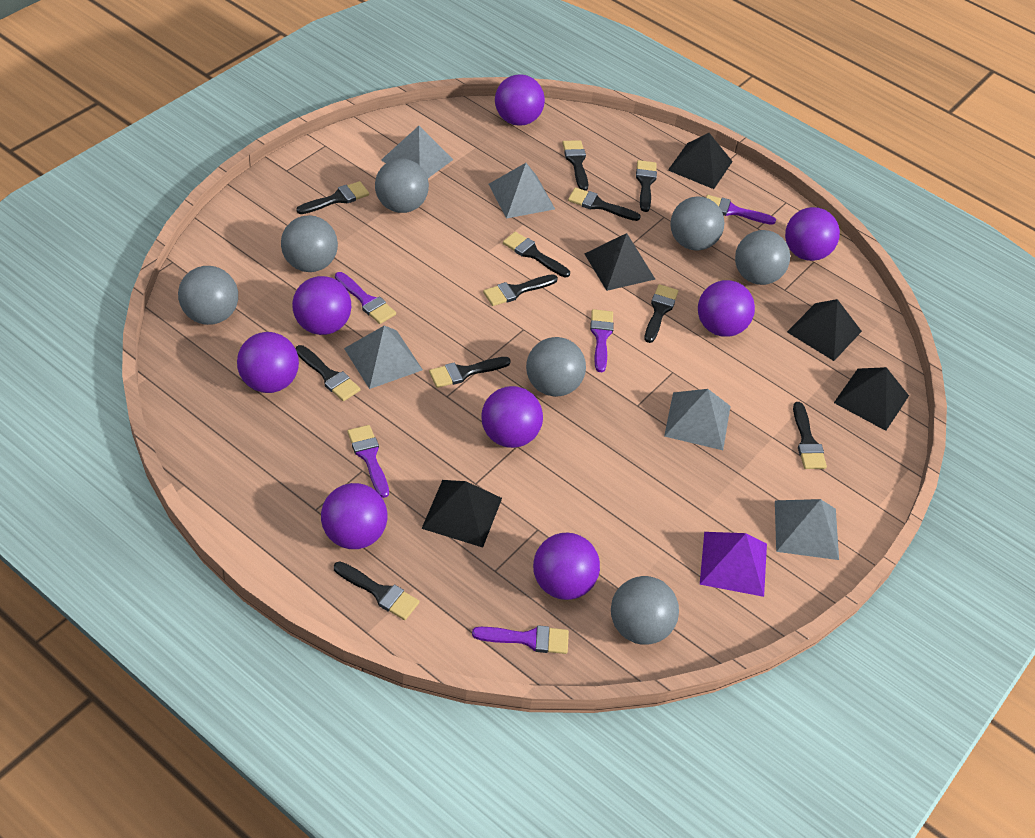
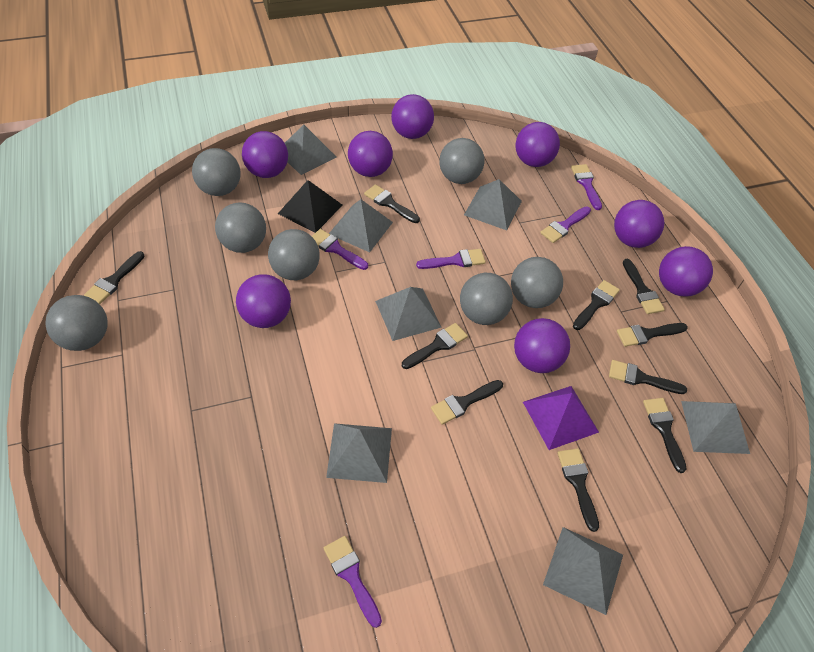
black brush: 11 -> 10
black pyramid: 5 -> 1
grey pyramid: 5 -> 7

